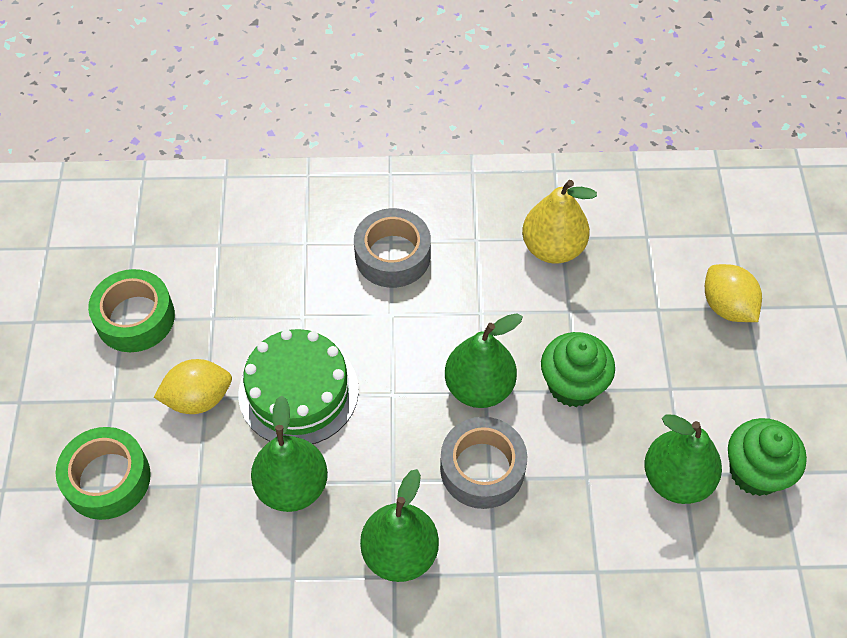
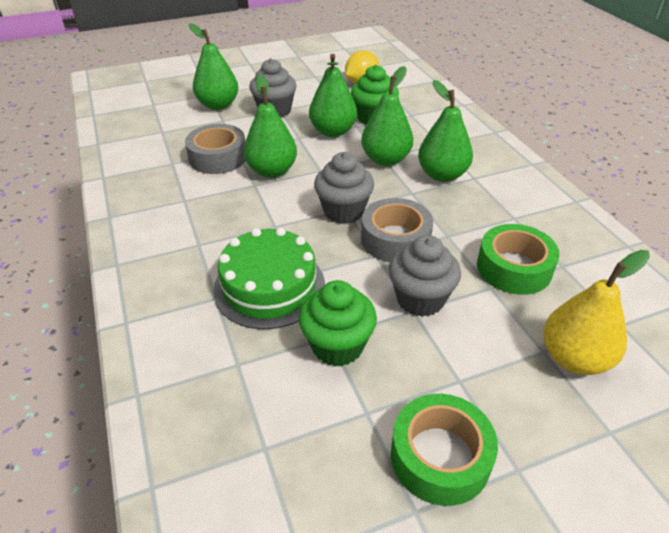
green pear: 4 -> 5
grey cupcake: 0 -> 3
yellow lemon: 2 -> 1

